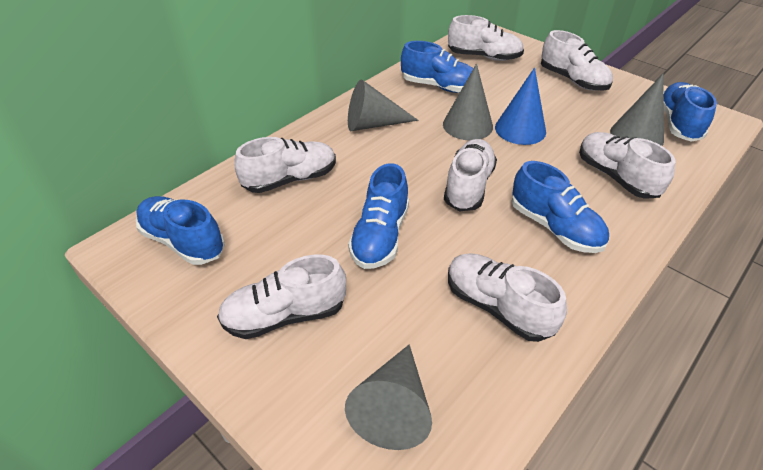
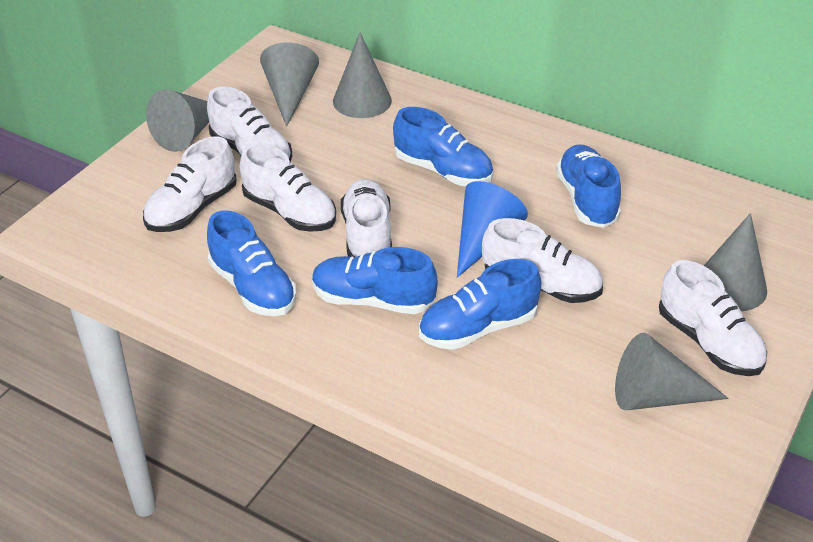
grey cone: 4 -> 5
white shoe: 7 -> 6

